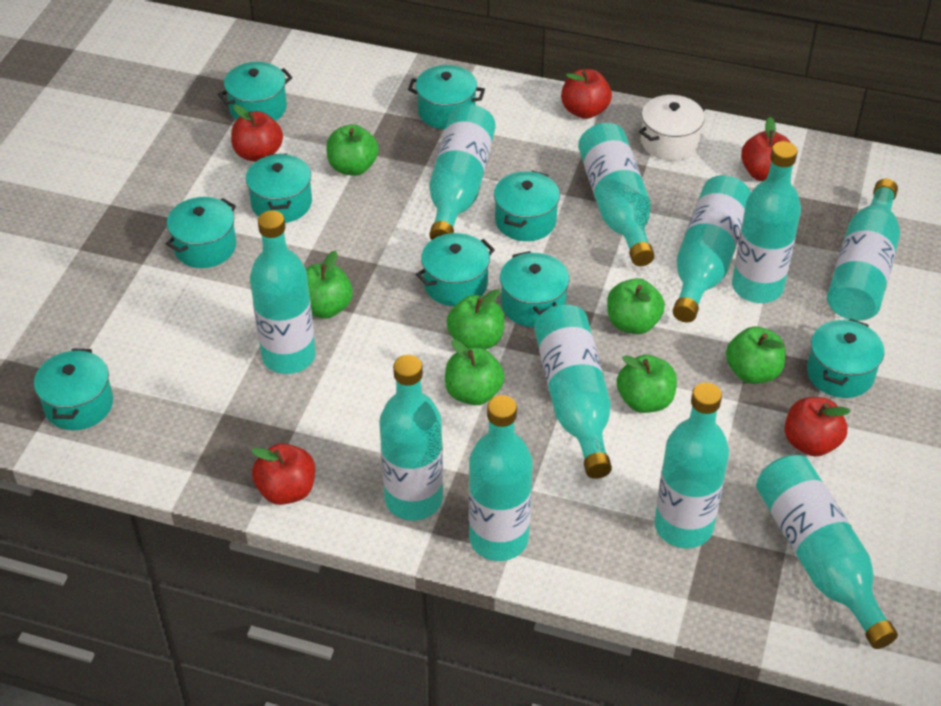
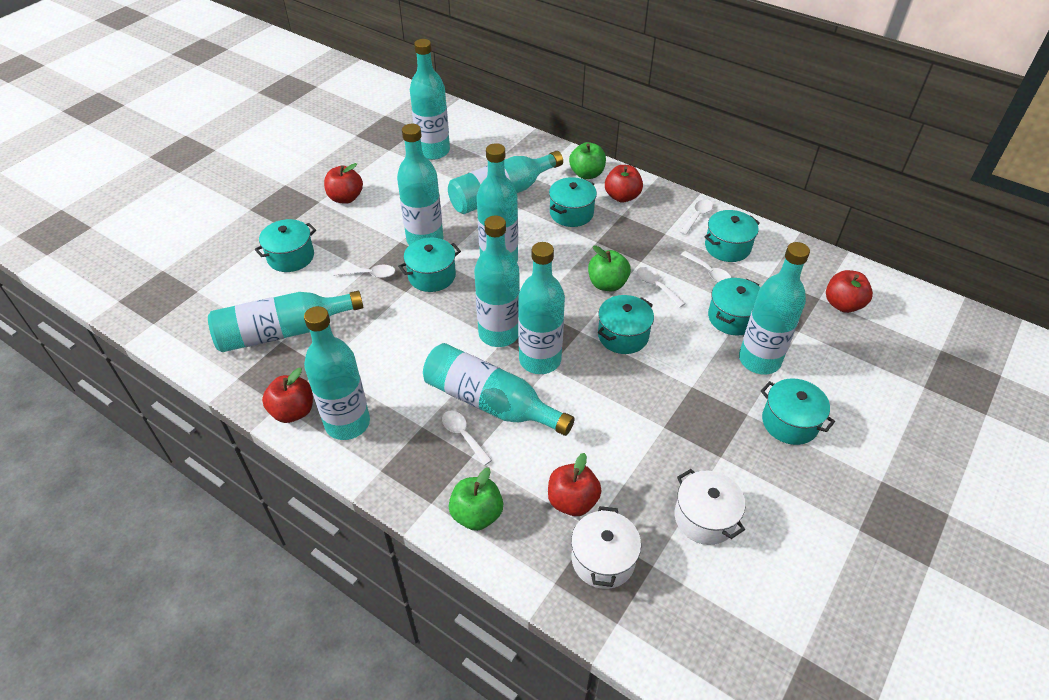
green apple: 7 -> 3
turquoise bottle: 11 -> 10
turquoise pot: 9 -> 7
white pot: 1 -> 2
white spoon: 0 -> 5

